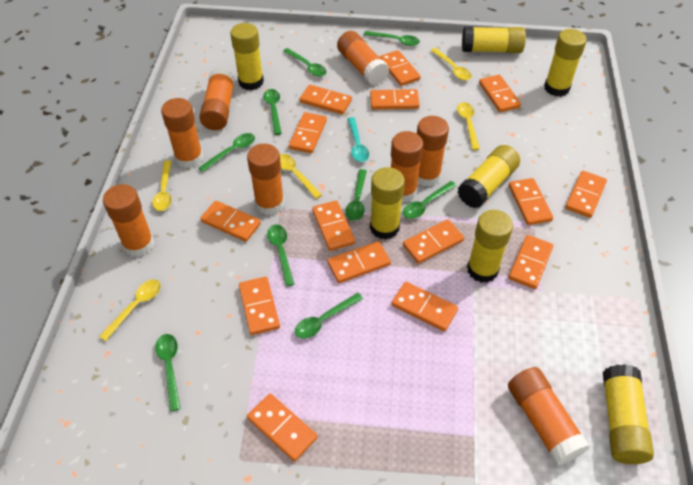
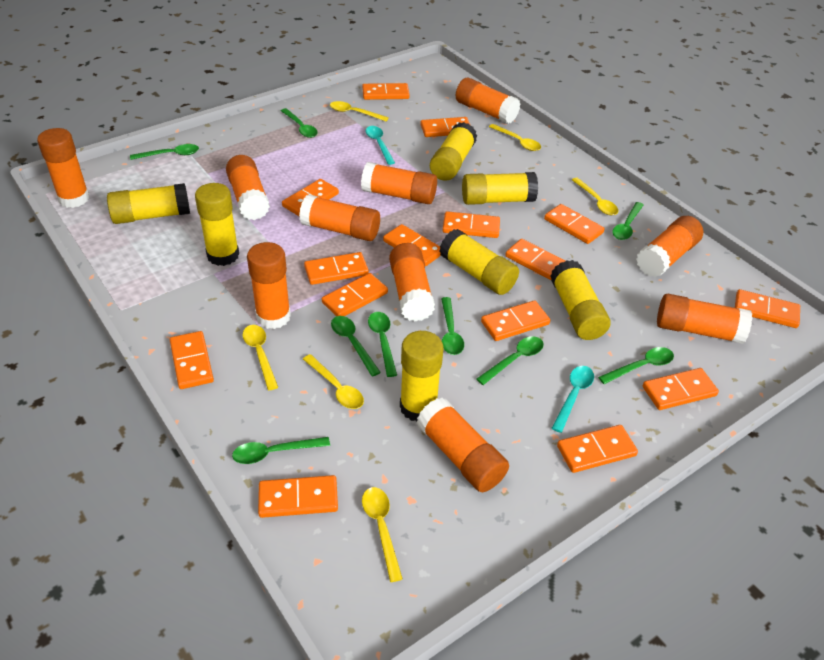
orange glue stick: 8 -> 10
turquoise spoon: 1 -> 2
yellow spoon: 5 -> 6

